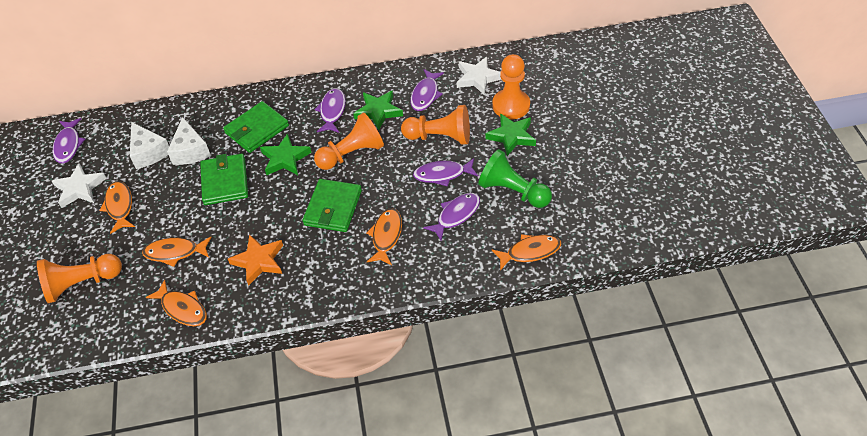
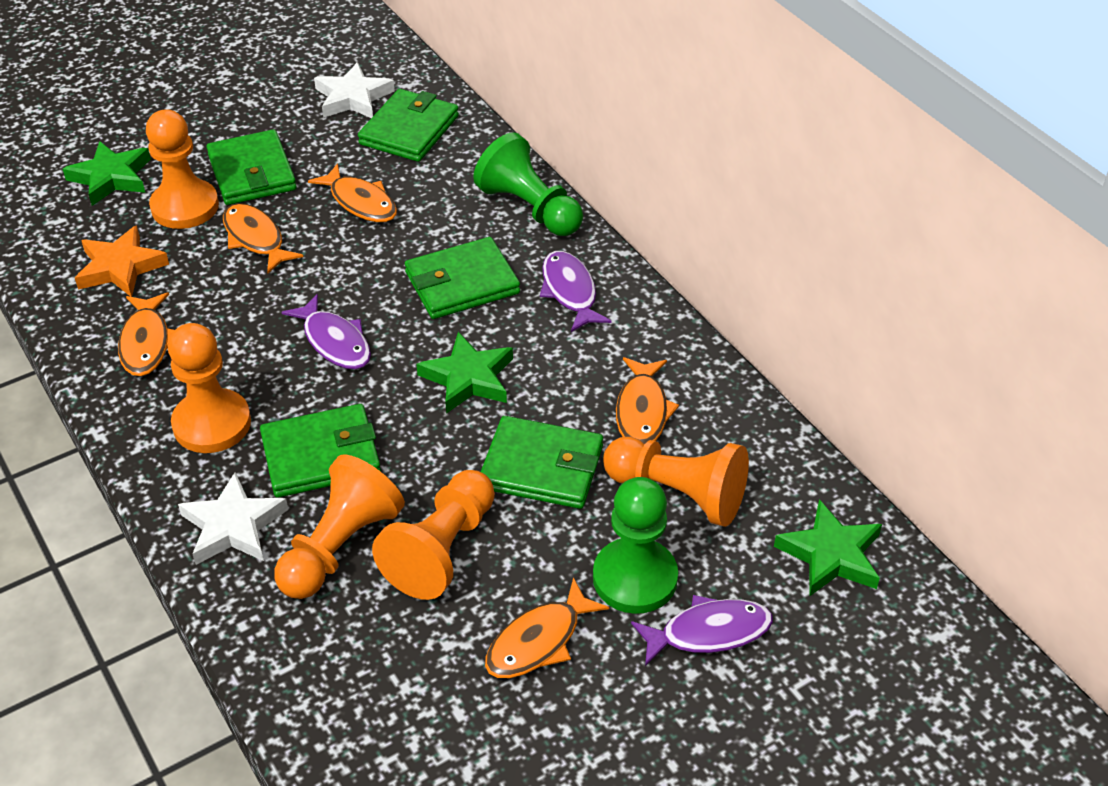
green pawn: 1 -> 2
green wallet: 3 -> 5
orange pawn: 4 -> 5
purple fish: 5 -> 3
white cheese: 2 -> 0

